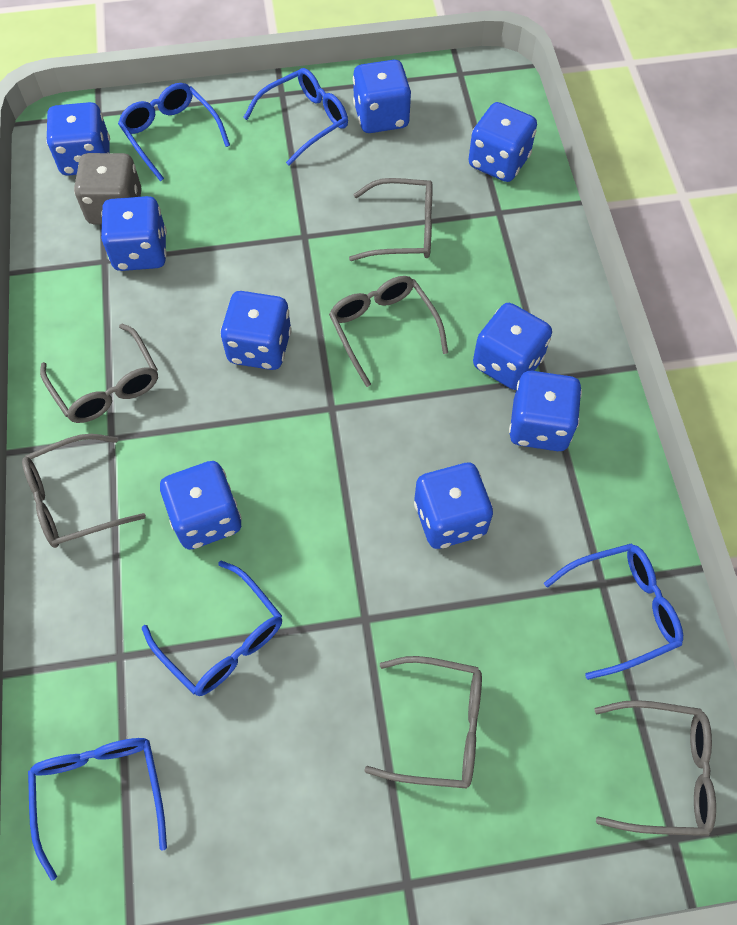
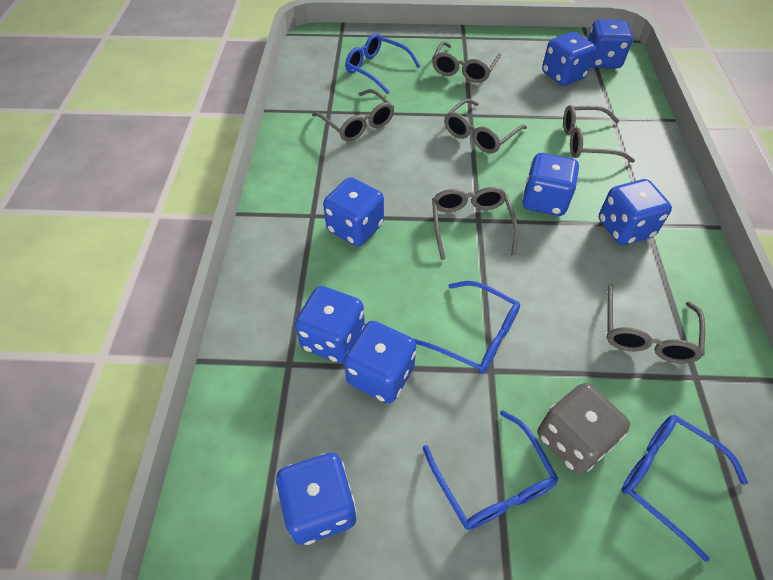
blue dice: 9 -> 8
blue glasses: 5 -> 4

